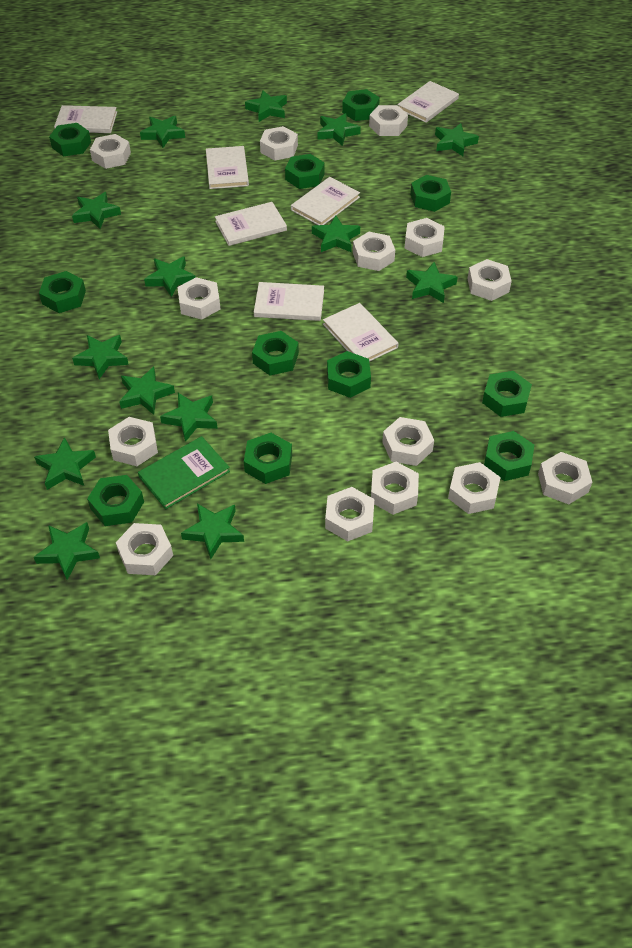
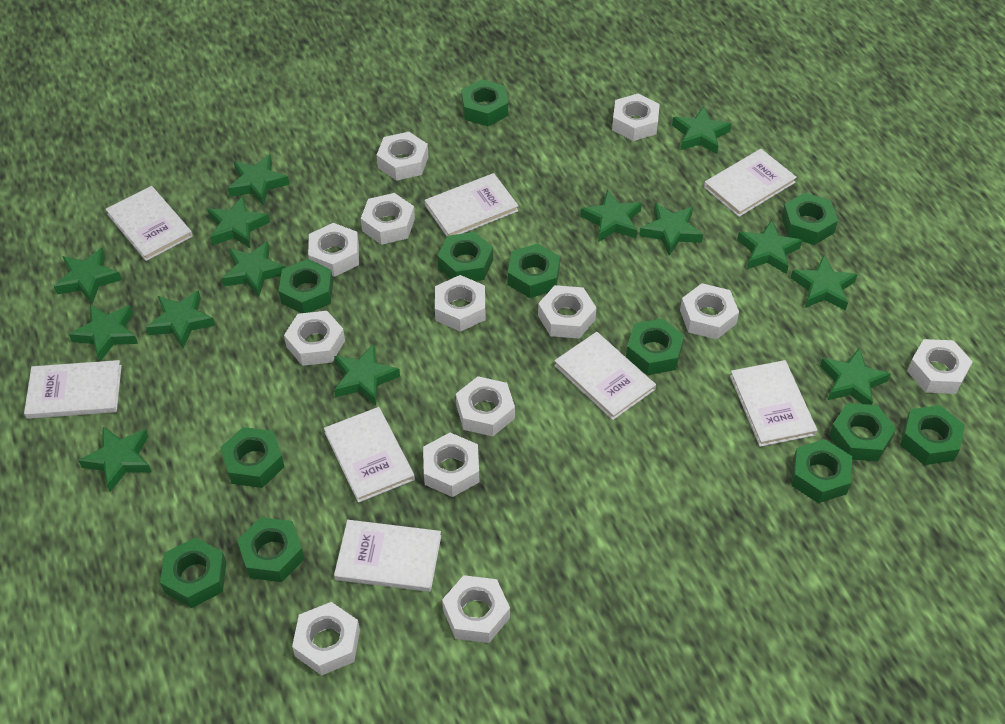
green book: 1 -> 0
green nut: 11 -> 12
white book: 7 -> 8
white nut: 14 -> 13

